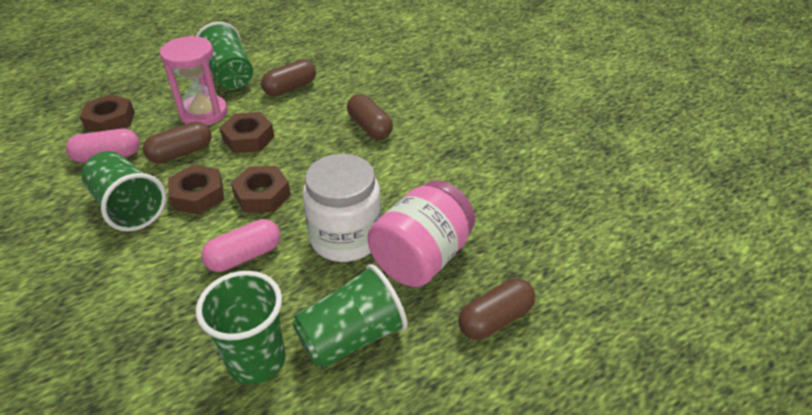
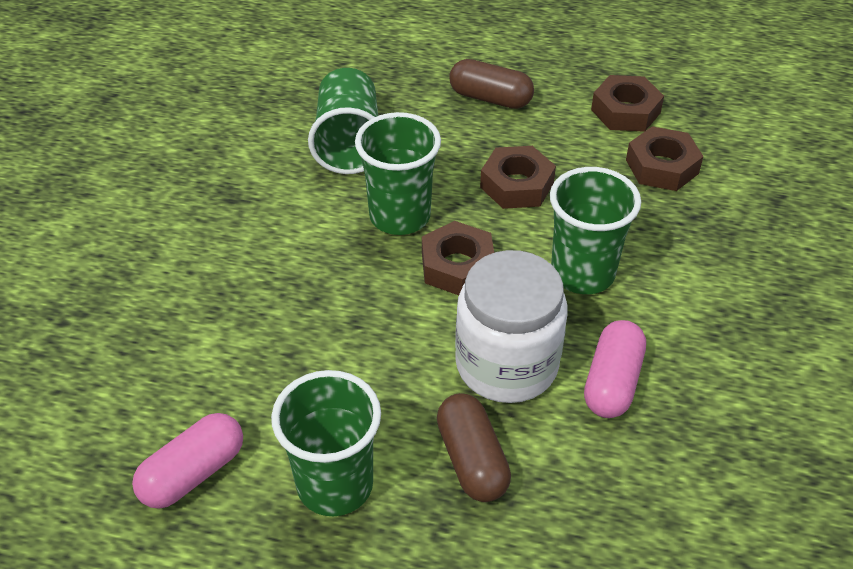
brown capsule: 4 -> 2
pink hourglass: 1 -> 0
pink jar: 1 -> 0

